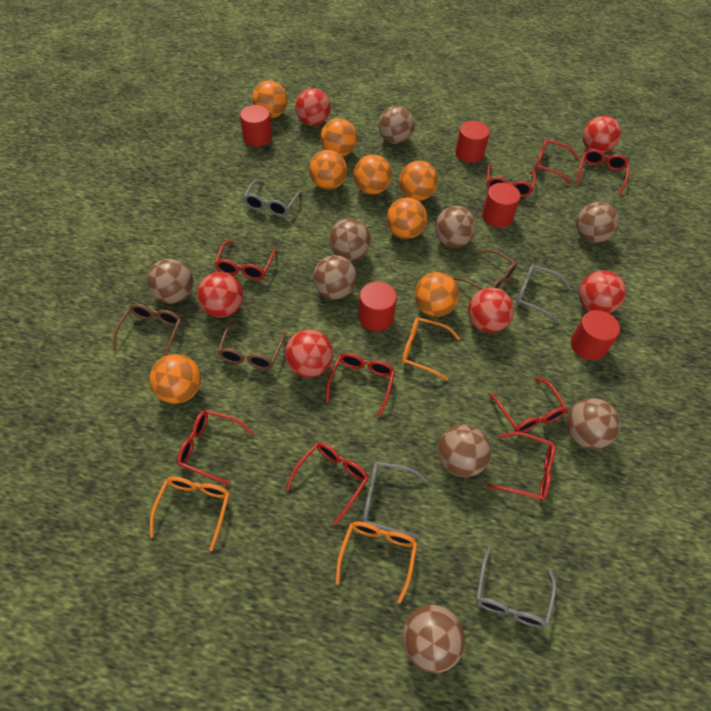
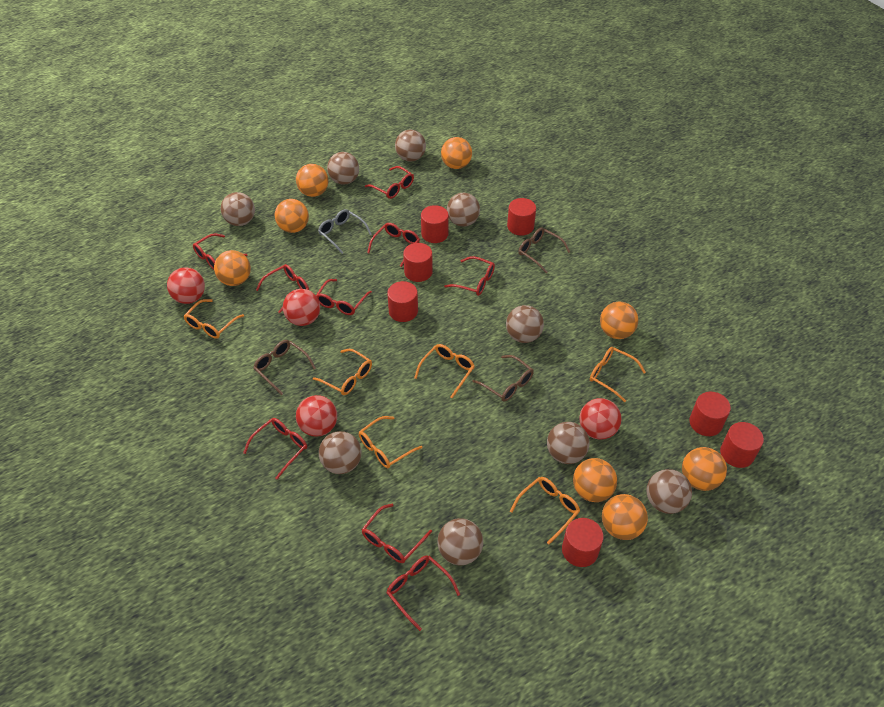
grey glasses: 4 -> 1
orange glasses: 3 -> 6
red ball: 6 -> 4
red cylinder: 5 -> 7

